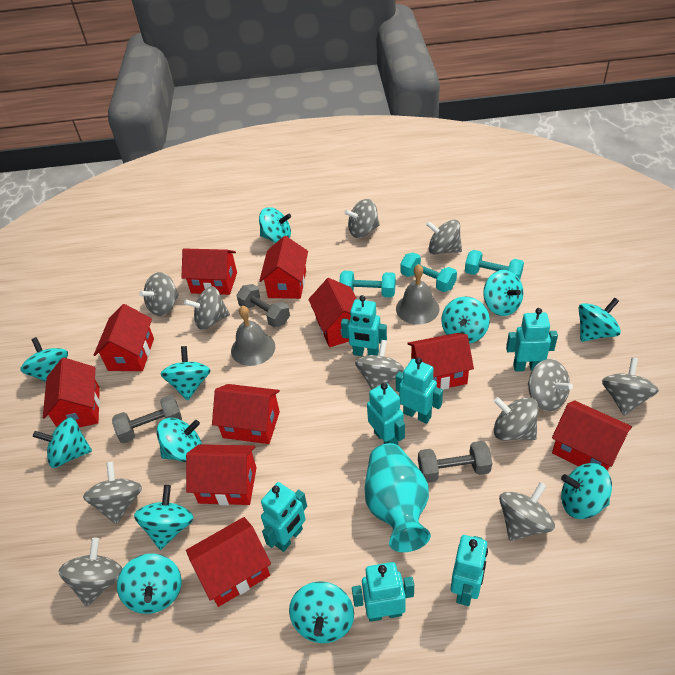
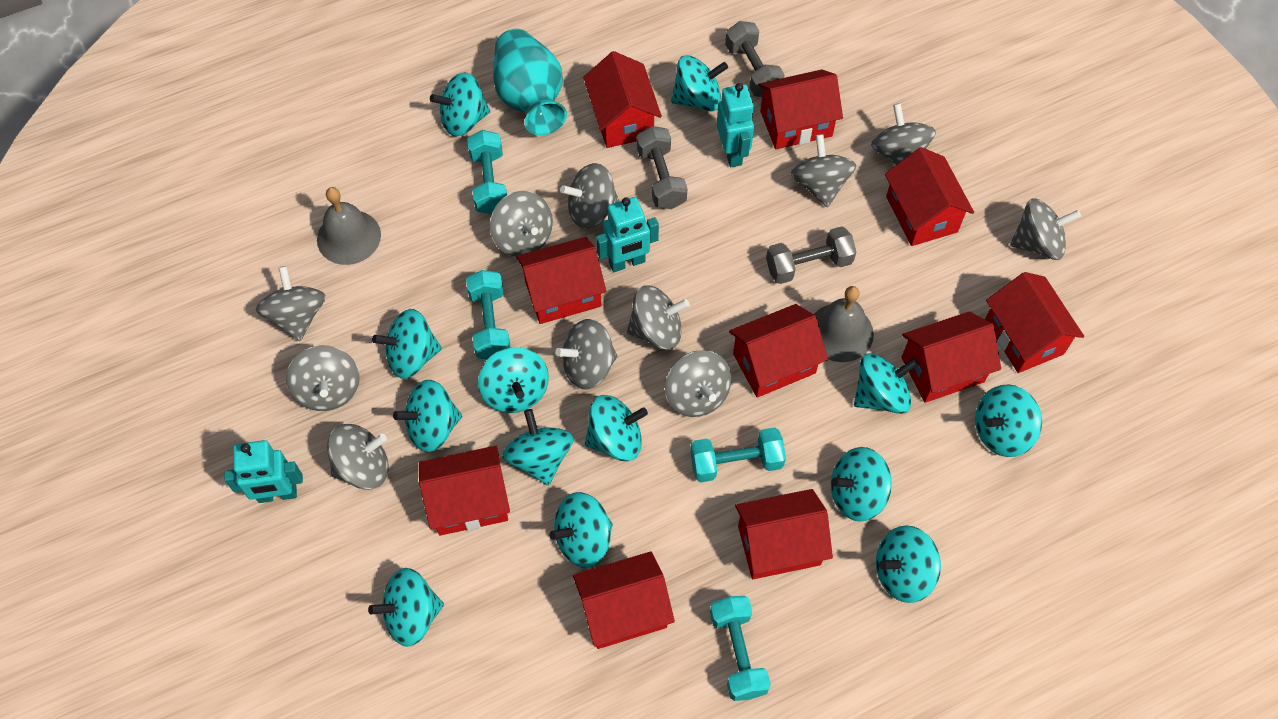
turquoise dumbbell: 3 -> 4
turquoise robot: 7 -> 3
turquoise spinning top: 12 -> 13

